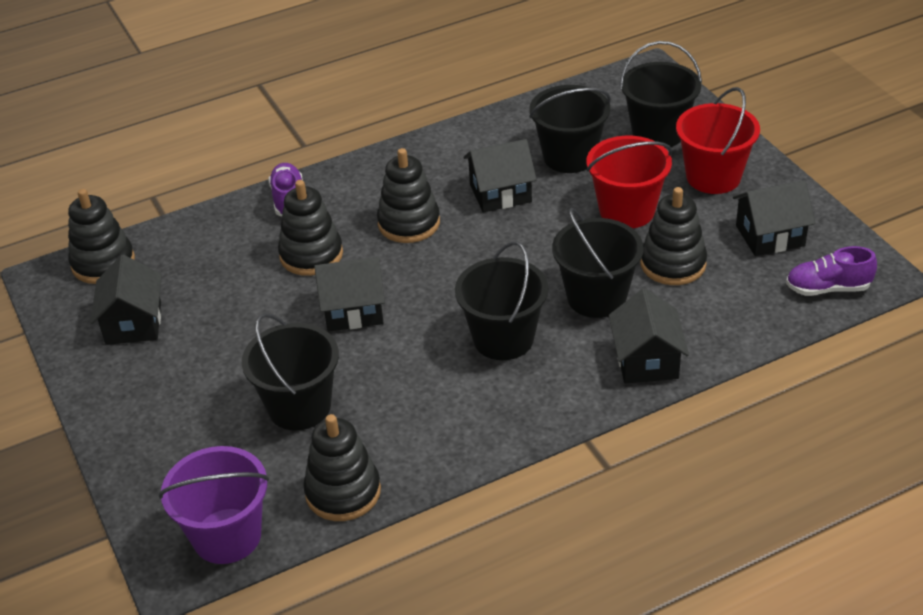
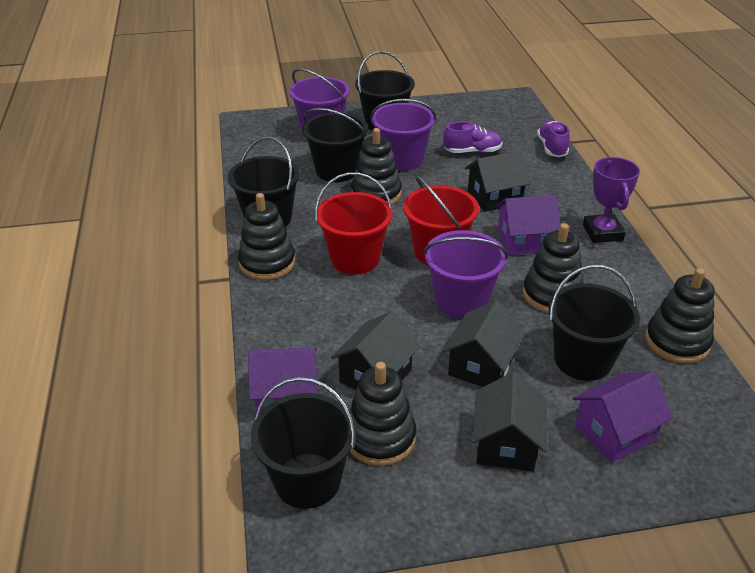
black house: 5 -> 4
purple bucket: 1 -> 3
purple house: 0 -> 3
purple trophy: 0 -> 1

